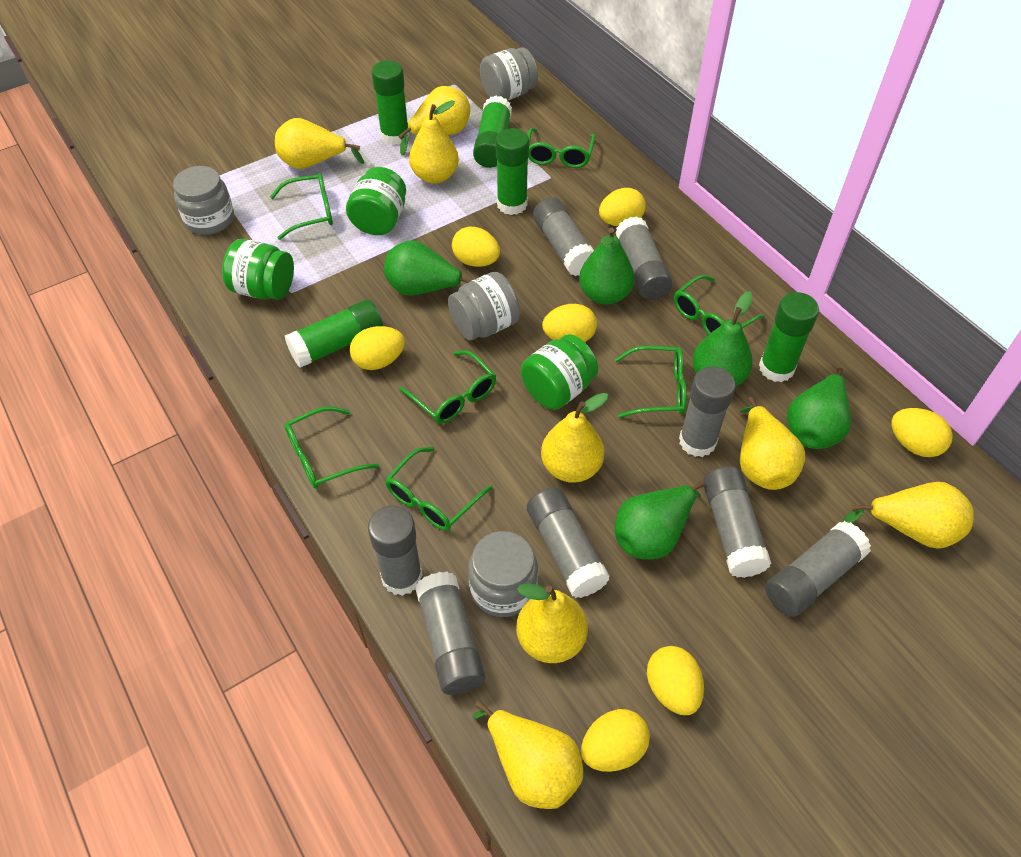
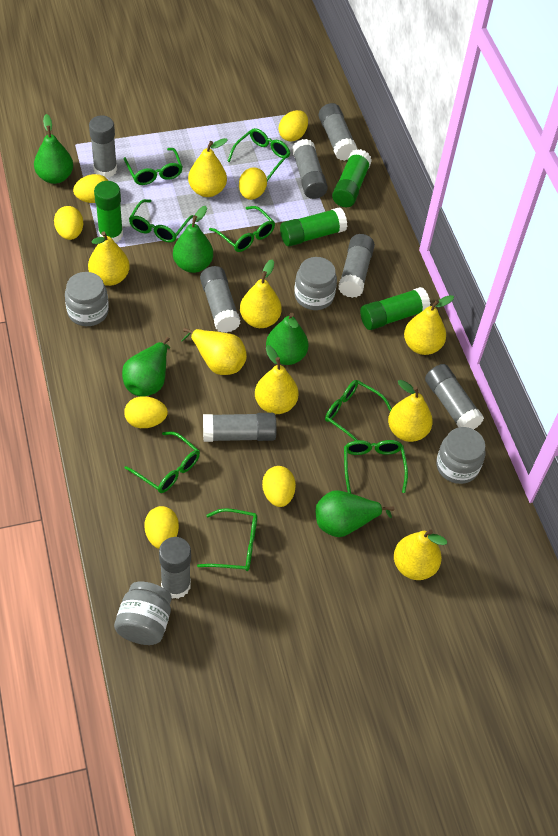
green glasses: 7 -> 8
green glue stick: 5 -> 4
green jar: 3 -> 0

